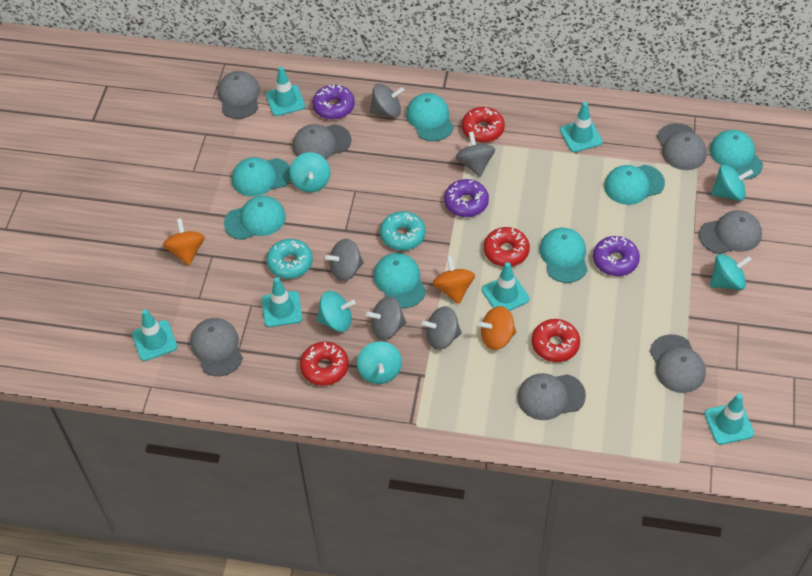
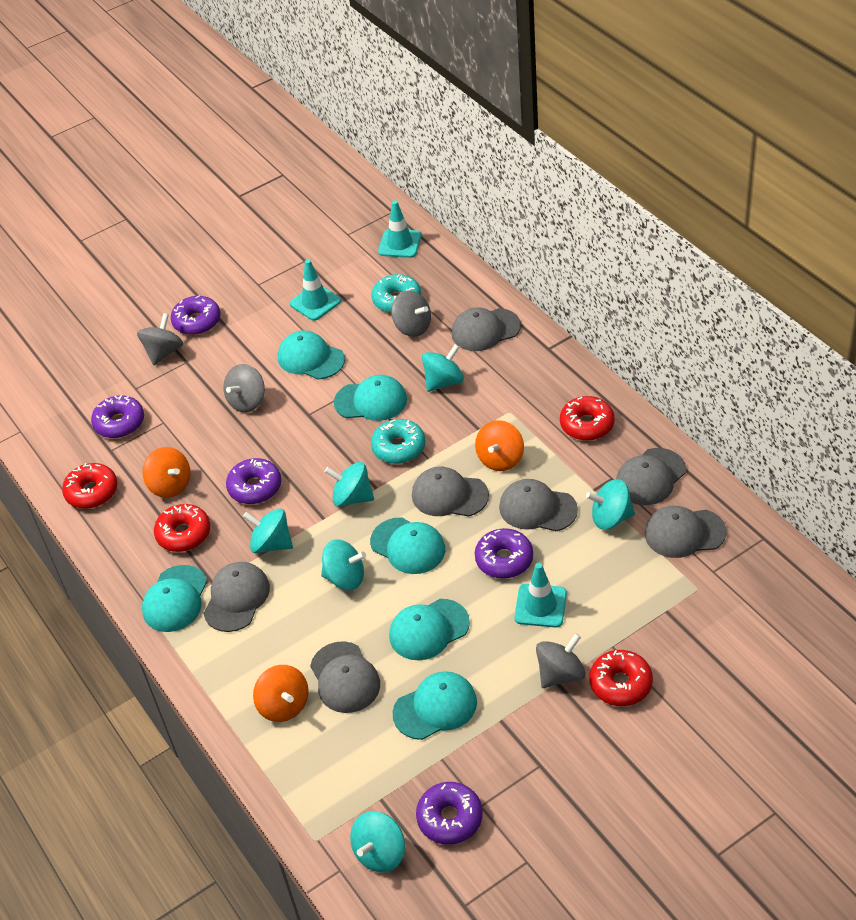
grey spinning top: 5 -> 4
purple donut: 3 -> 5
turquoise cap: 7 -> 6
turquoise spinning top: 5 -> 6
turquoise traffic cone: 6 -> 3

